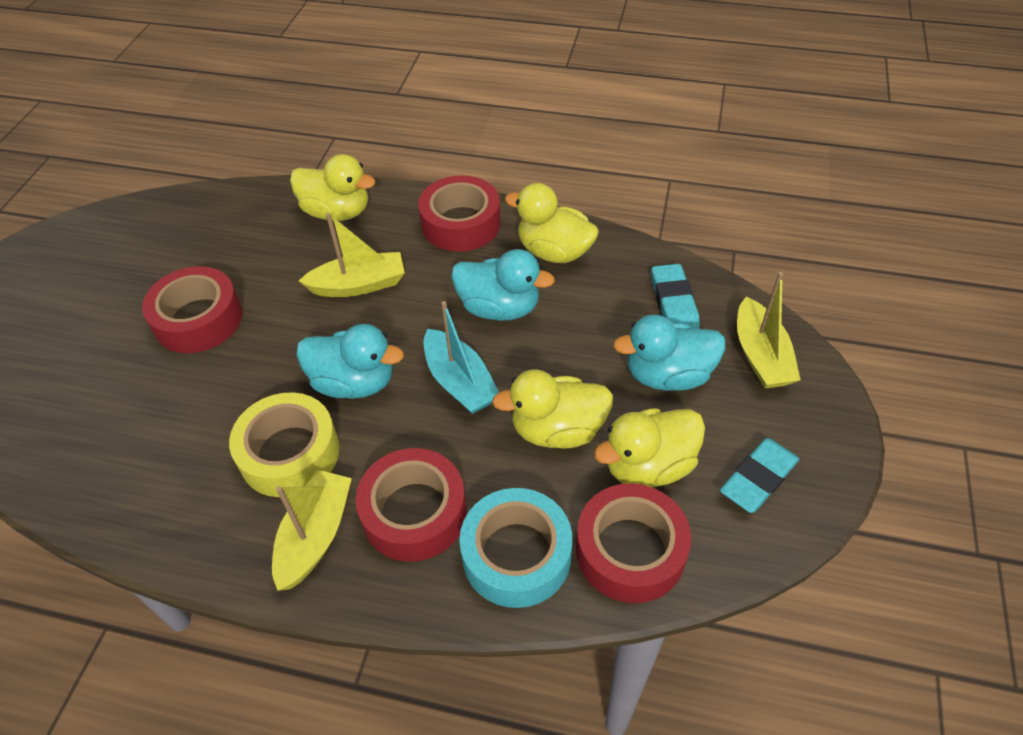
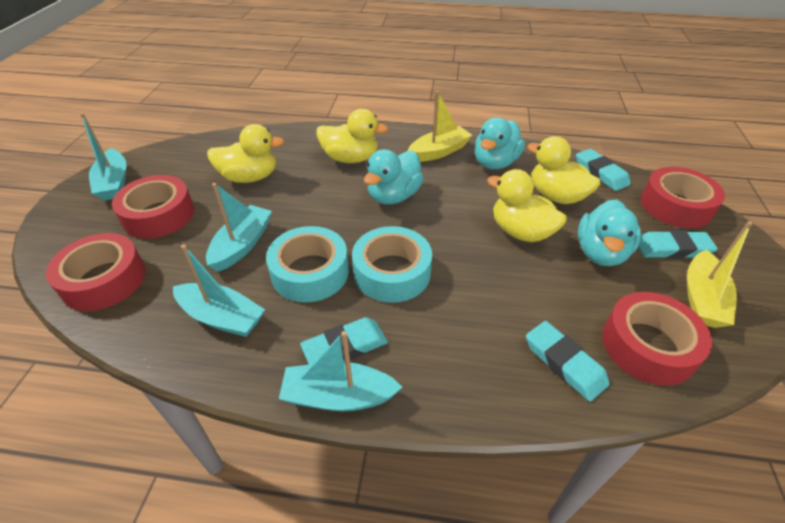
turquoise boat: 1 -> 4
turquoise eraser: 2 -> 4
turquoise tape: 1 -> 2
yellow boat: 3 -> 2
yellow tape: 1 -> 0

